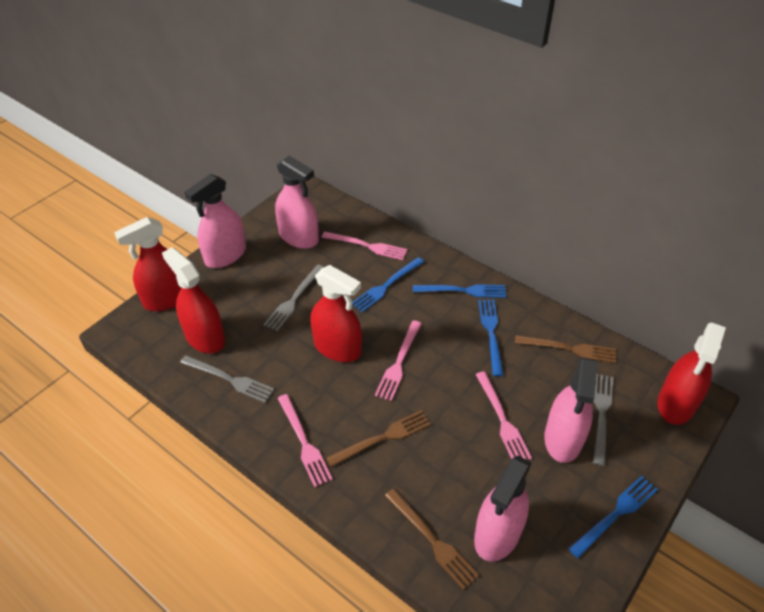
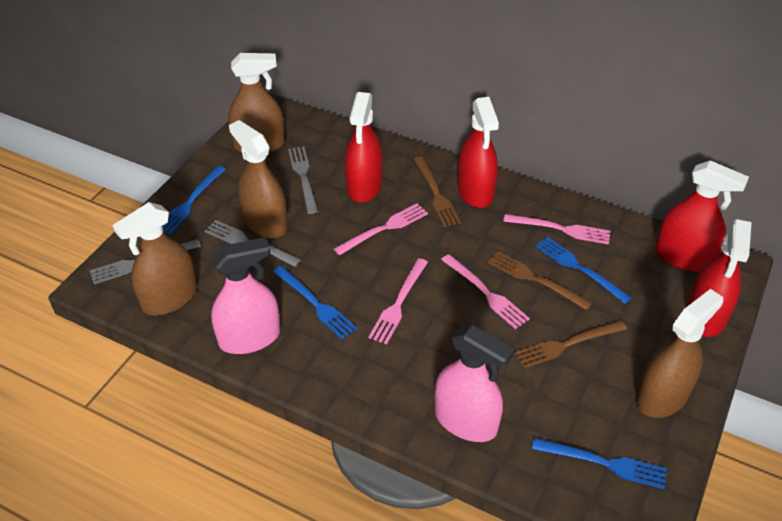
brown spray bottle: 0 -> 4
pink spray bottle: 4 -> 2

